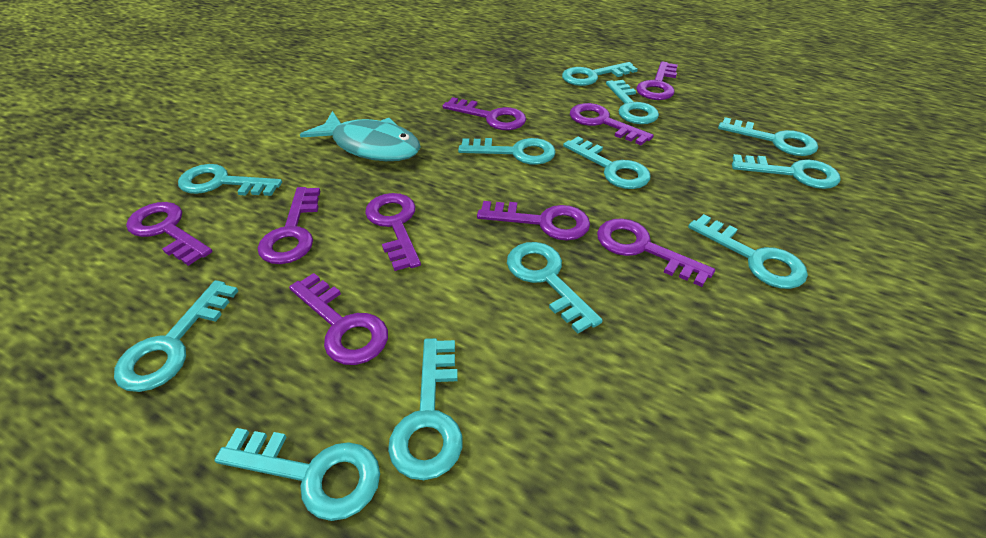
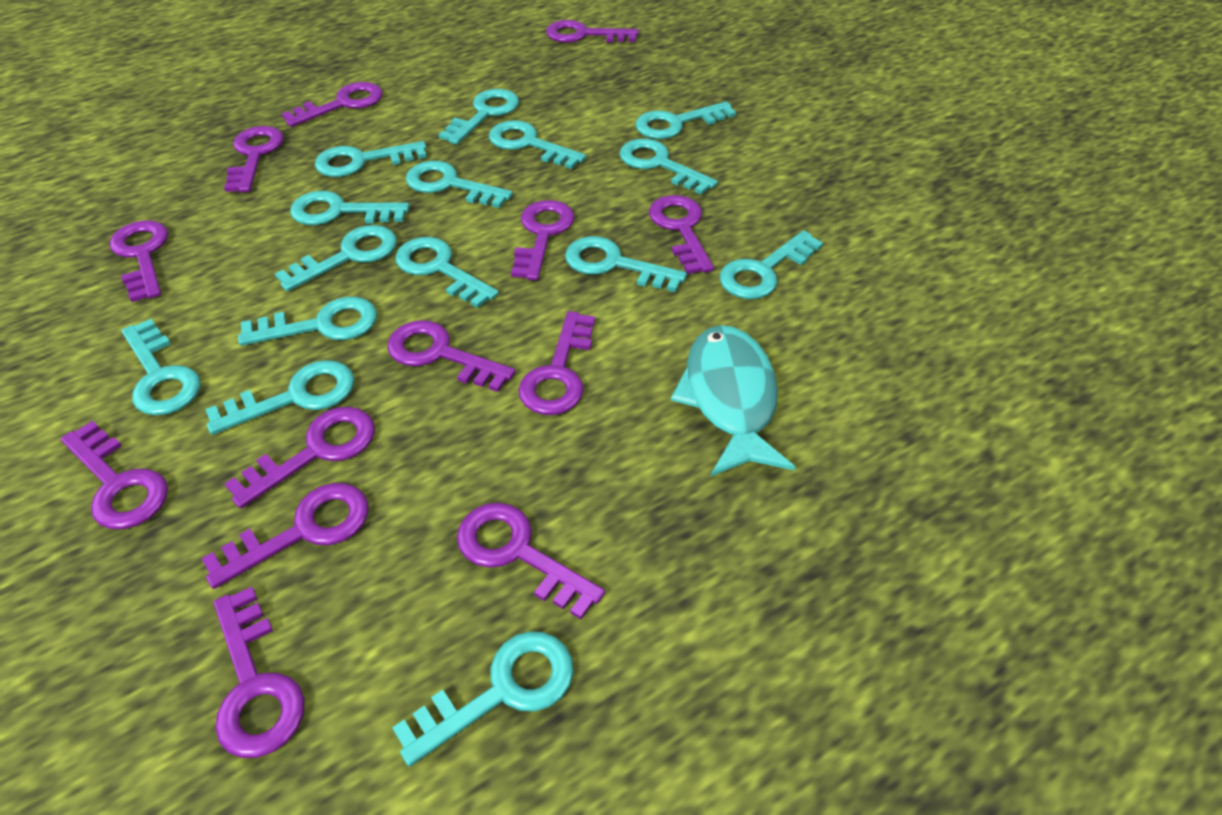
purple key: 9 -> 13
turquoise key: 12 -> 15

